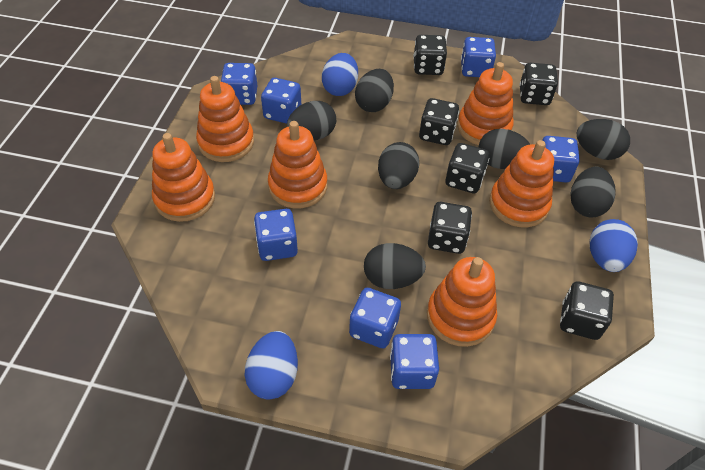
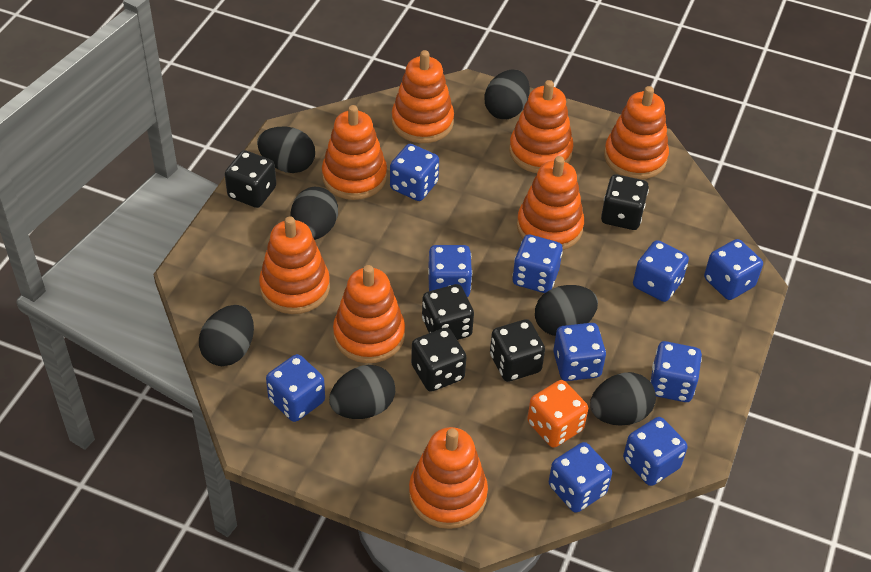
black dice: 6 -> 5
blue dice: 7 -> 10
blue egg: 3 -> 0
orange dice: 0 -> 1
orange stacking toy: 6 -> 8

